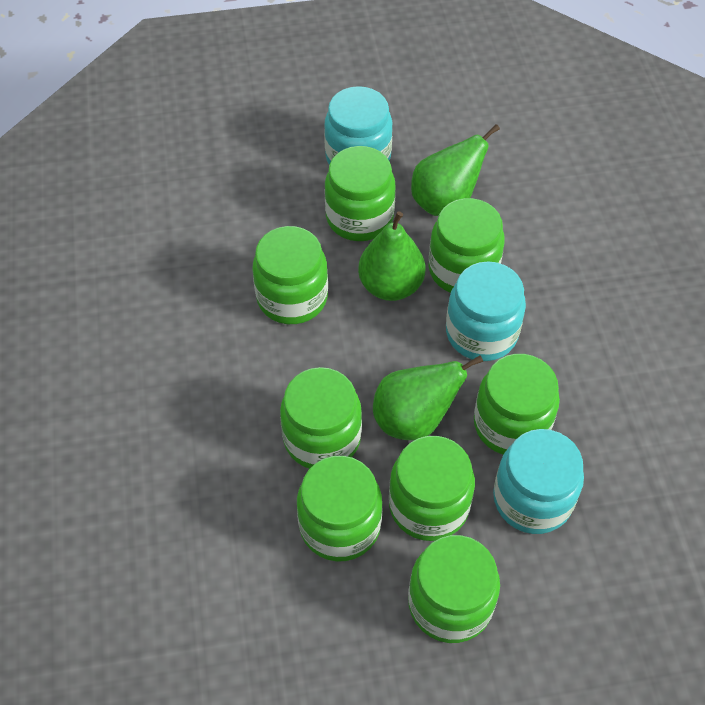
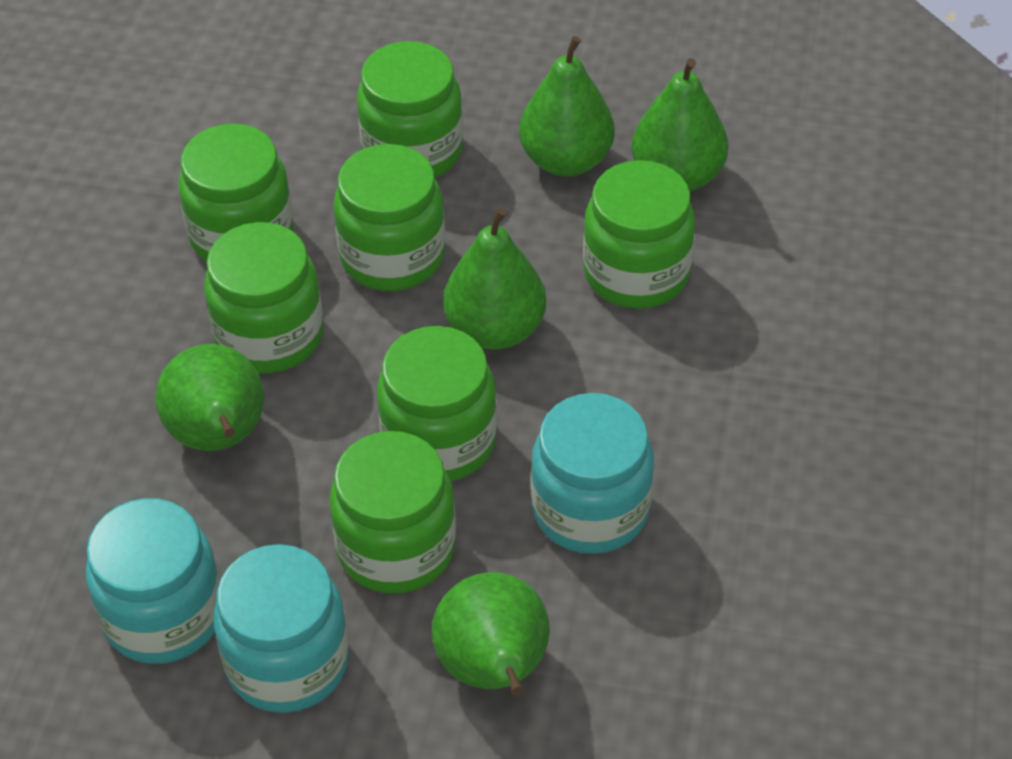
green jar: 8 -> 7
green pear: 3 -> 5

